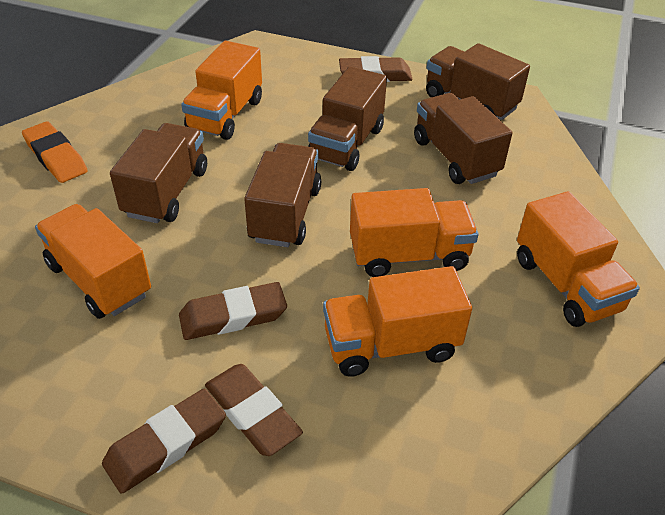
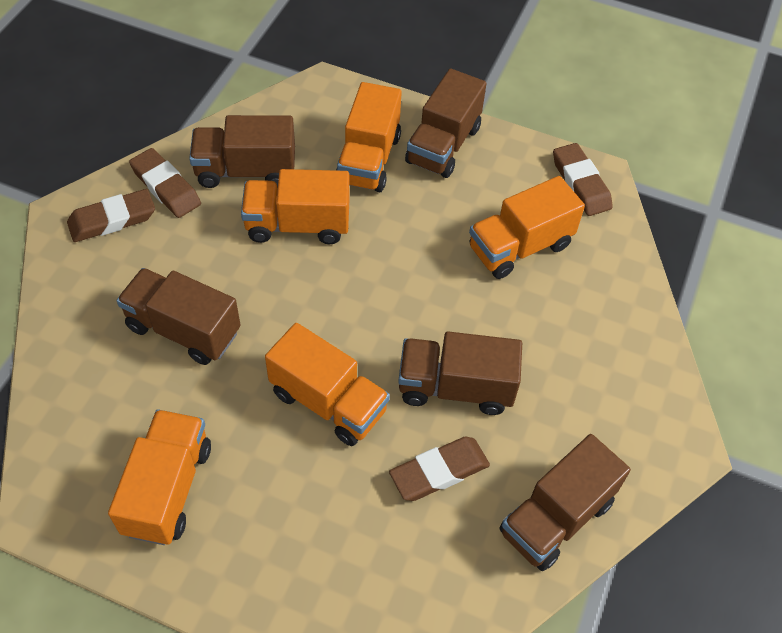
orange eraser: 1 -> 0

